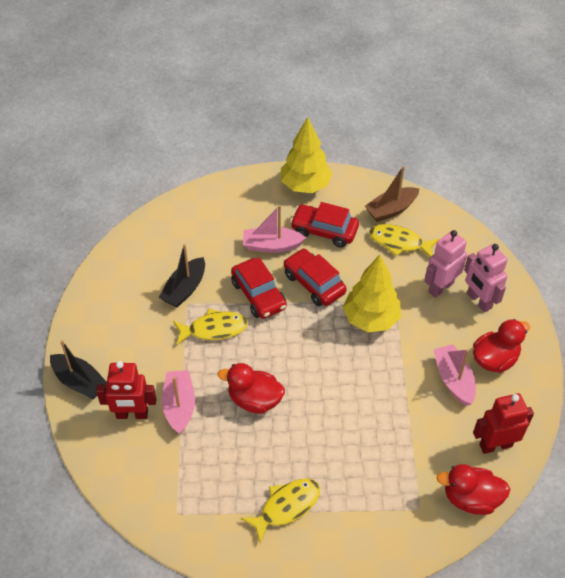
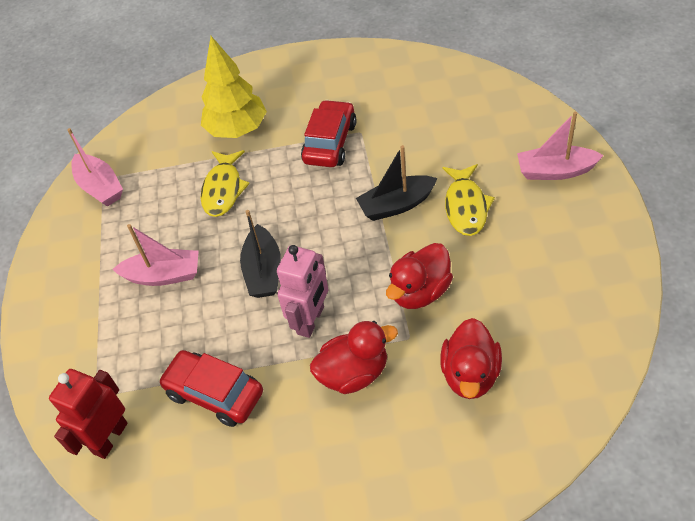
brown boat: 1 -> 0
pink robot: 2 -> 1
red car: 3 -> 2
red robot: 2 -> 1
yellow fish: 3 -> 2
yellow tree: 2 -> 1

